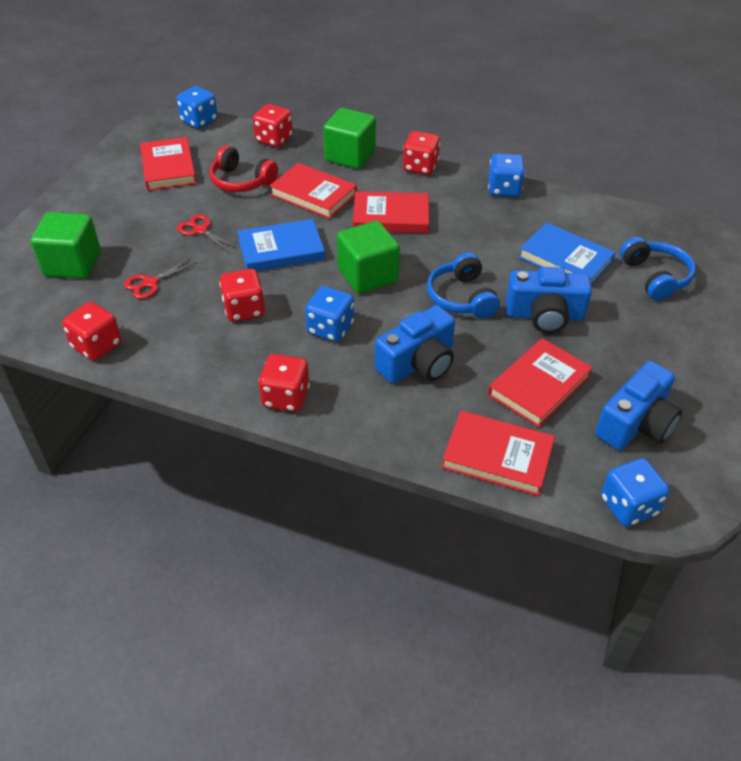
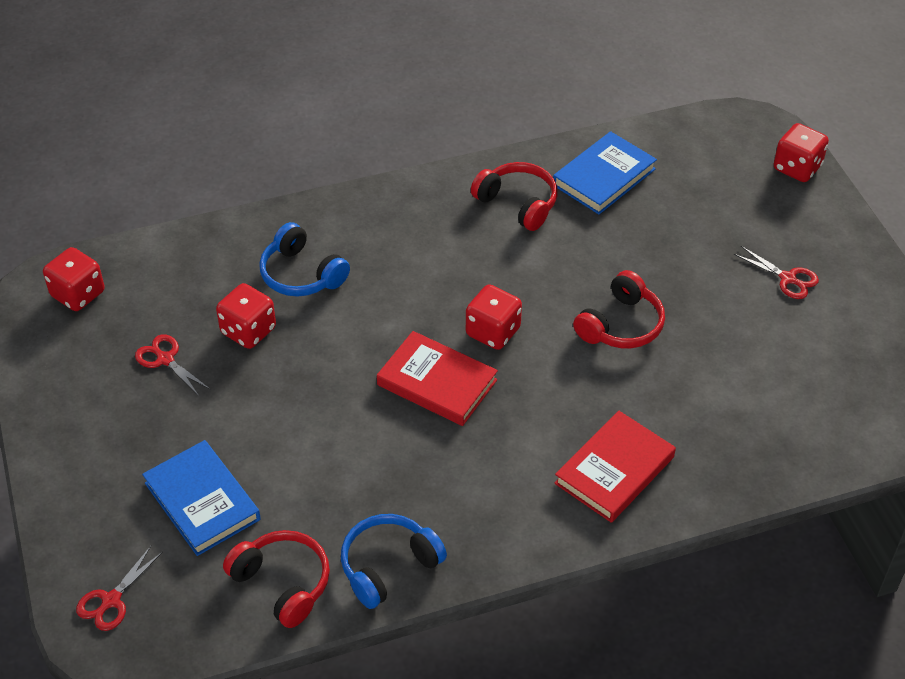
blue camera: 3 -> 0
blue dice: 4 -> 0
green cube: 3 -> 0
red book: 5 -> 2
red dice: 5 -> 4
red headphones: 1 -> 3
red scissors: 2 -> 3

